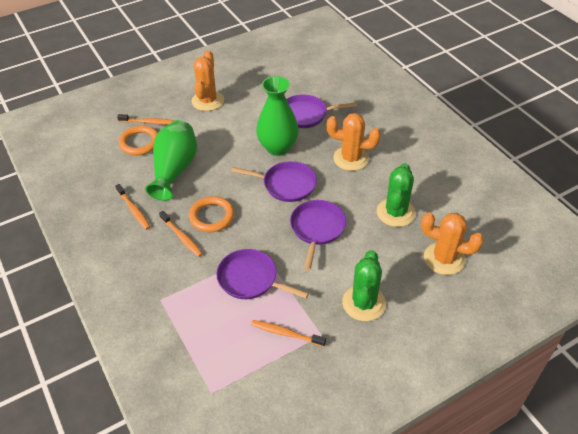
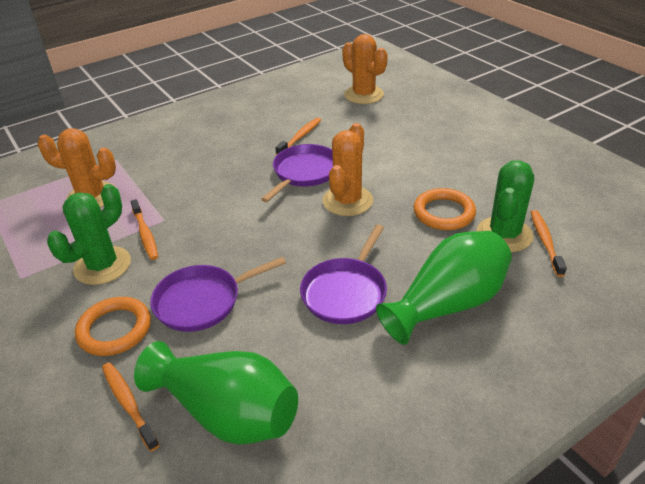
purple pan: 4 -> 3

